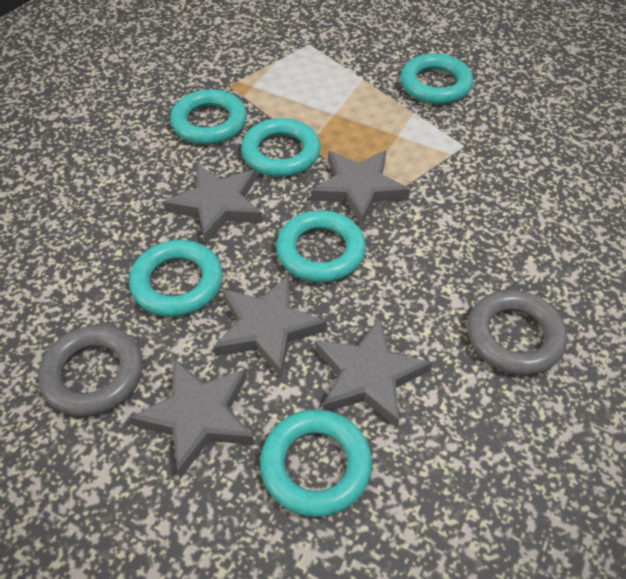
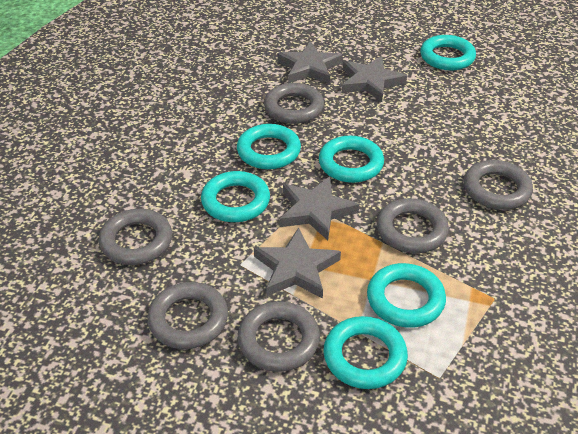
grey ring: 2 -> 6
grey star: 5 -> 4

